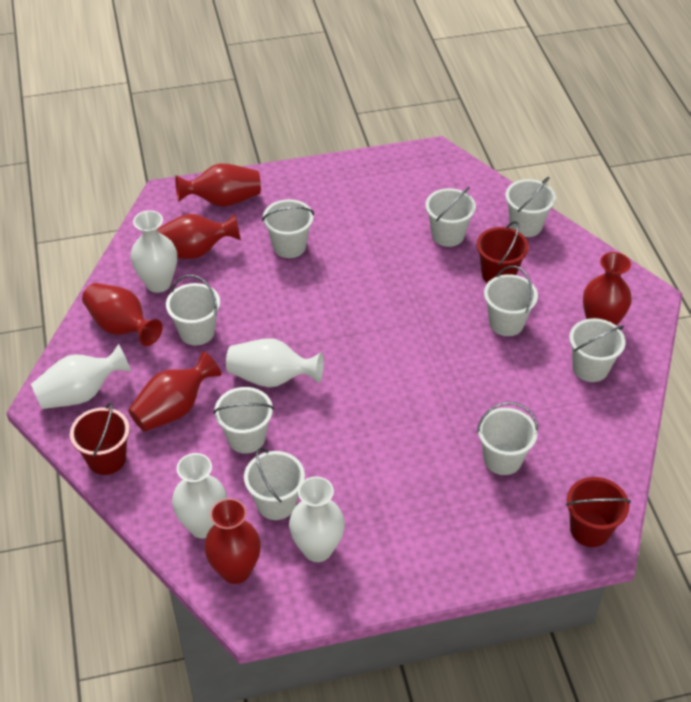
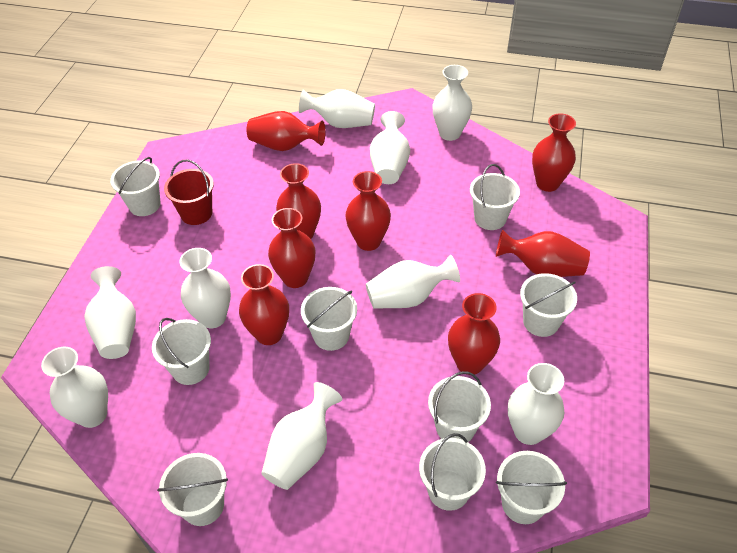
red bucket: 3 -> 1
red vase: 6 -> 8
white vase: 5 -> 9

